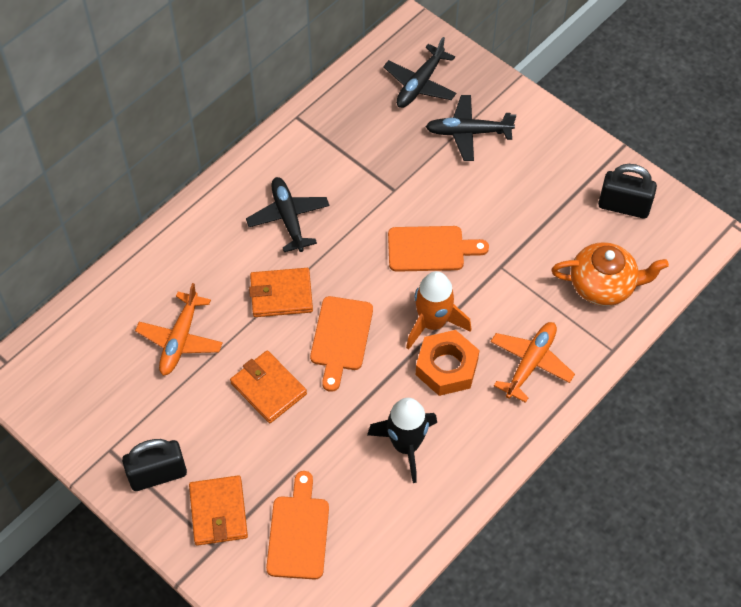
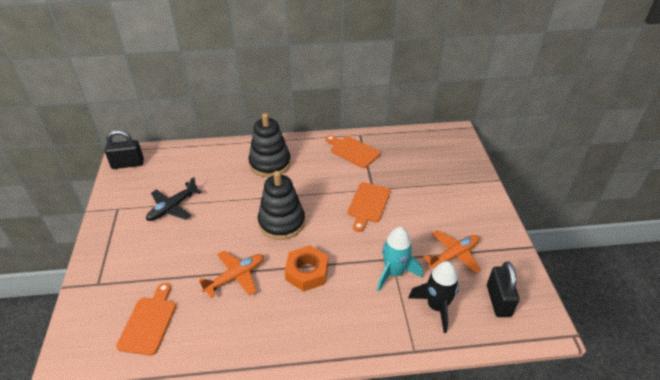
black plane: 3 -> 1
black stacking toy: 0 -> 2
orange rocket: 1 -> 0
orange teapot: 1 -> 0
orange wallet: 3 -> 0
turquoise rocket: 0 -> 1

